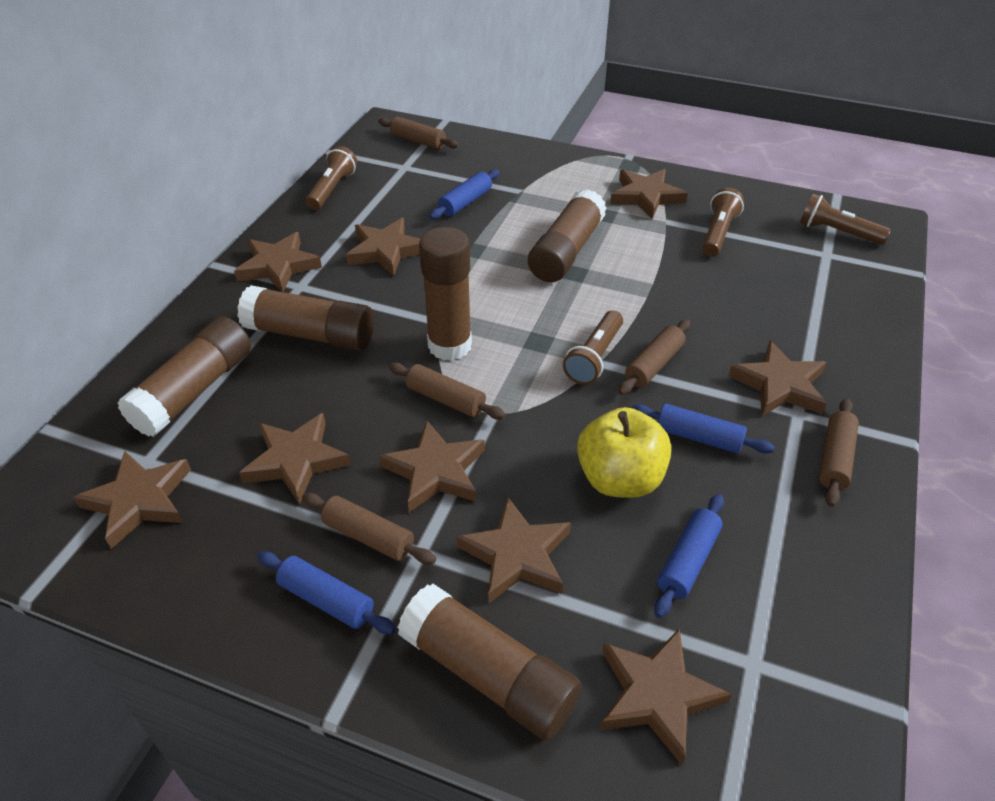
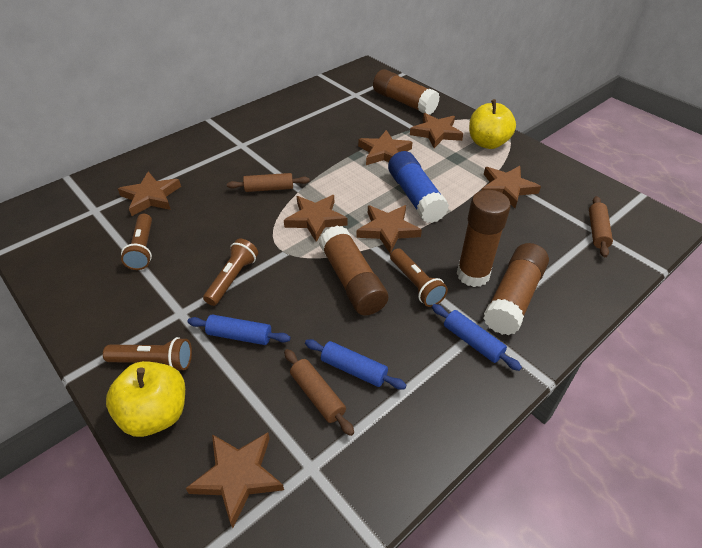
blue glue stick: 0 -> 1
blue rolling pin: 4 -> 3
brown glue stick: 5 -> 4
brown rolling pin: 5 -> 3
brown star: 9 -> 7
yellow apple: 1 -> 2

